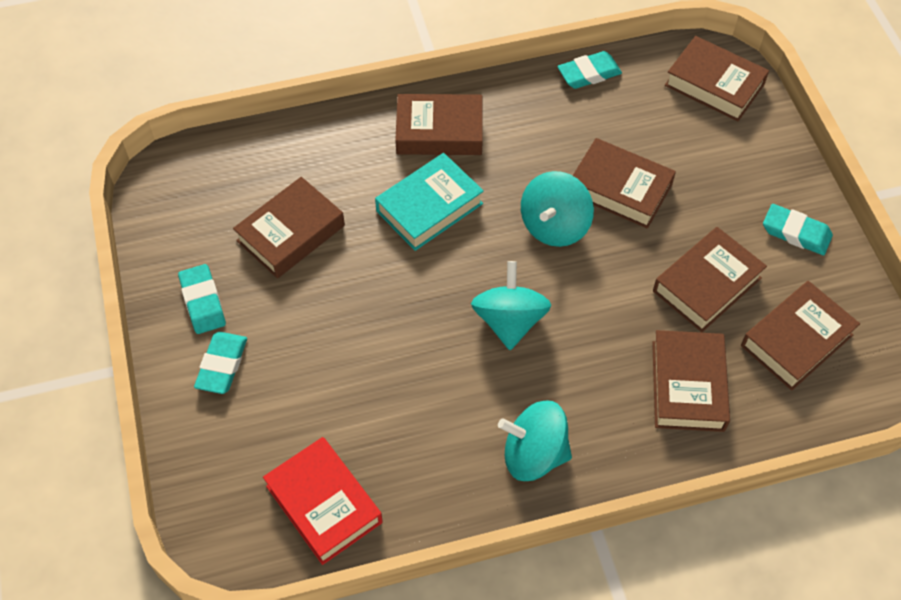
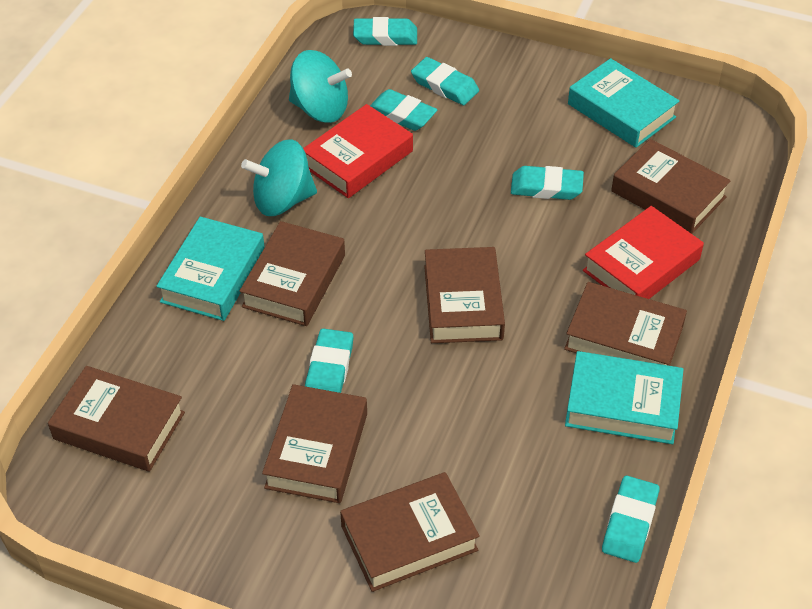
red book: 1 -> 2
turquoise book: 1 -> 3
turquoise eraser: 4 -> 6
turquoise spinning top: 3 -> 2

